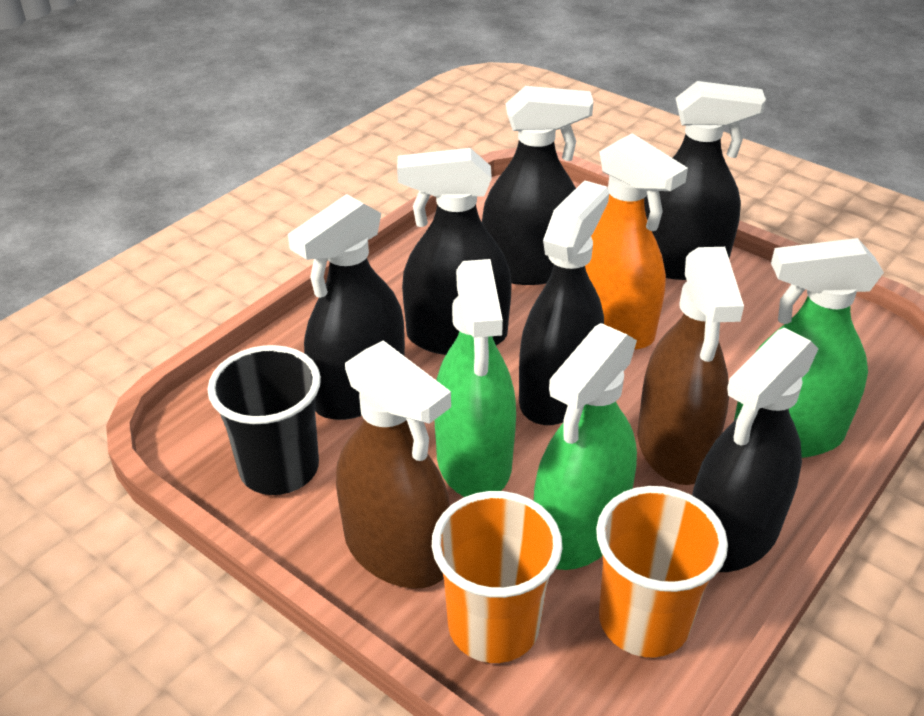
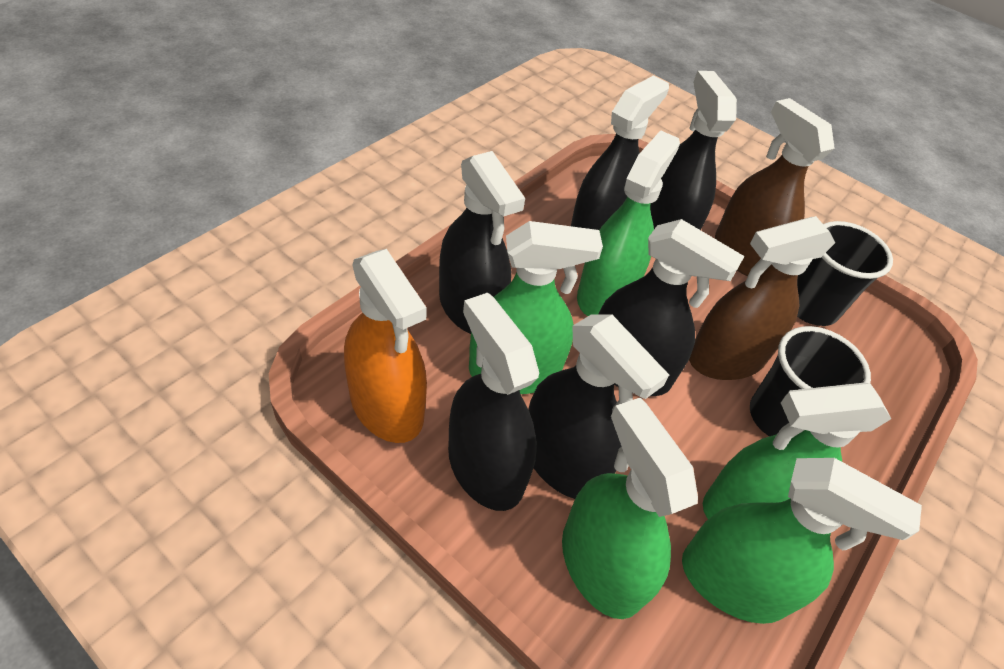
black cup: 1 -> 2
green spray bottle: 3 -> 5
orange cup: 2 -> 0

